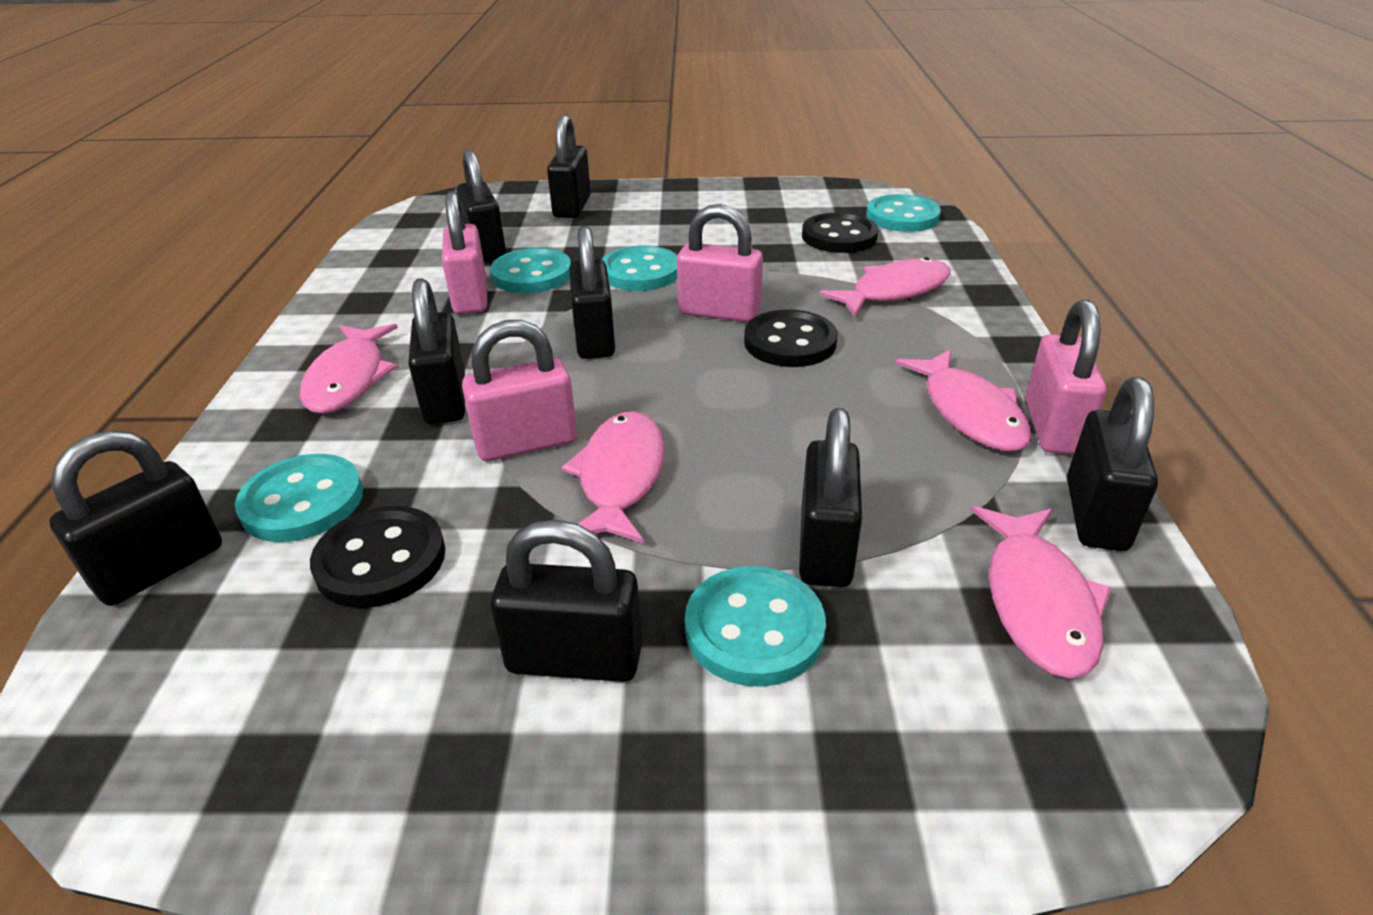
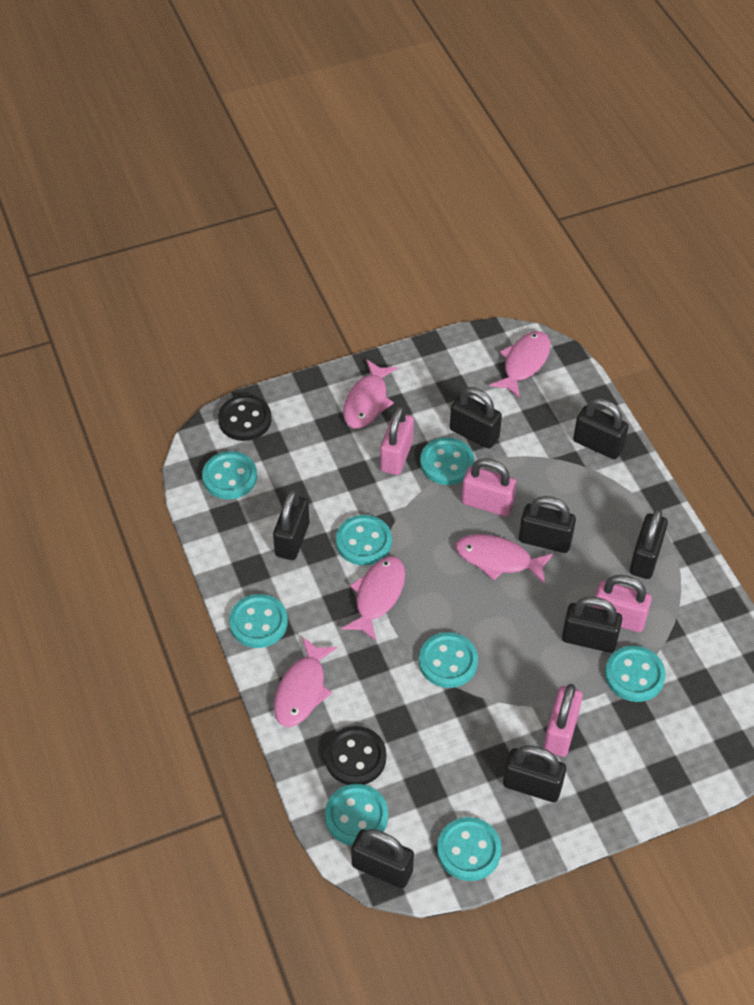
black button: 3 -> 2
turquoise button: 5 -> 8

